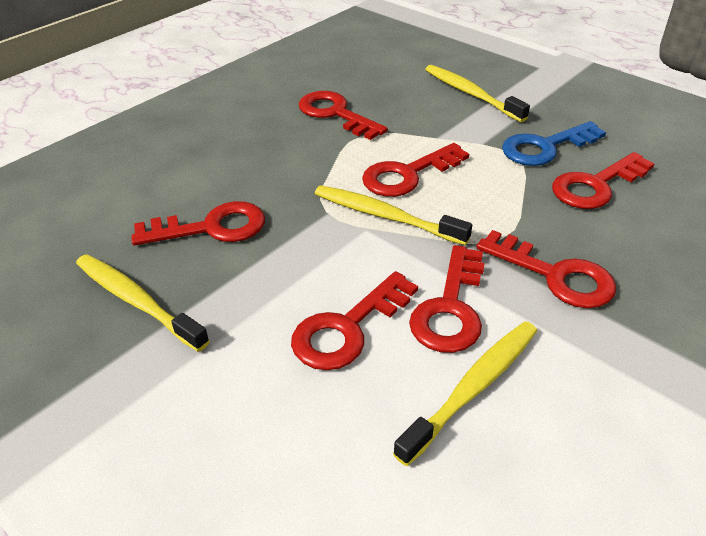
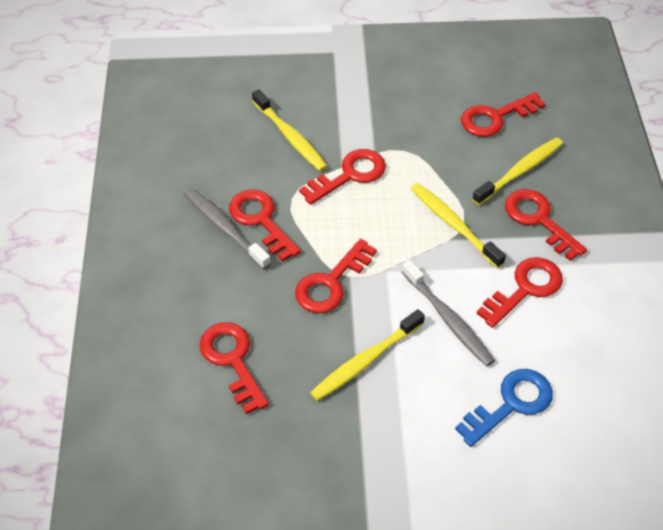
grey toothbrush: 0 -> 2

